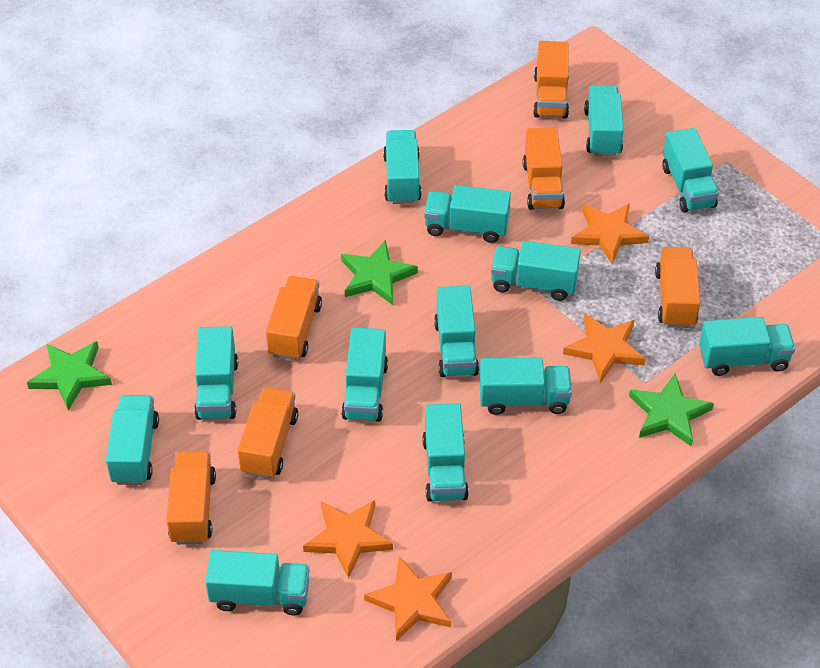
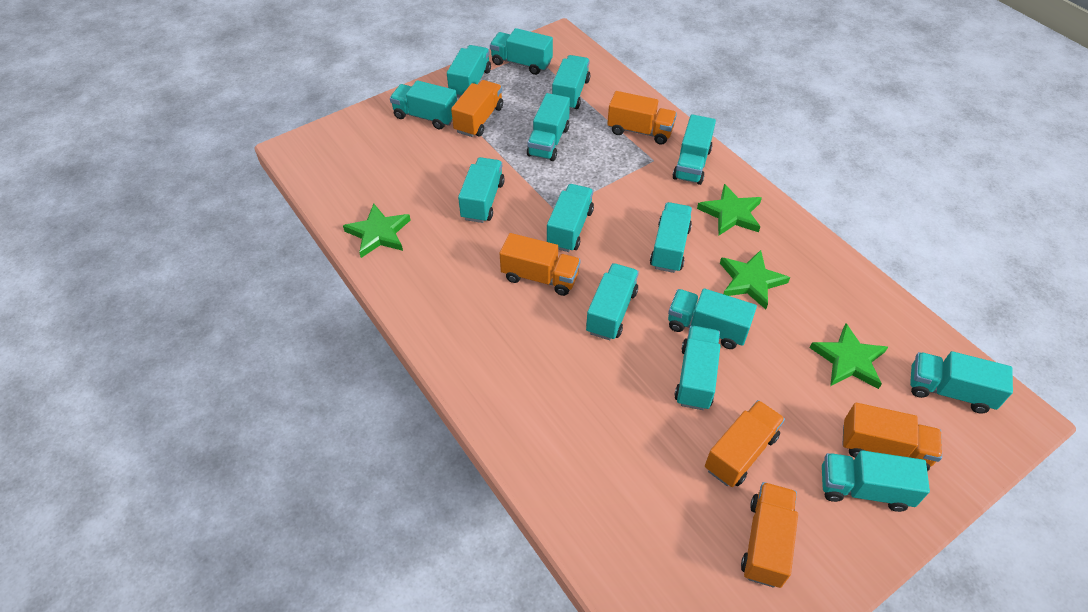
green star: 3 -> 4
orange star: 4 -> 0
turquoise truck: 13 -> 14

